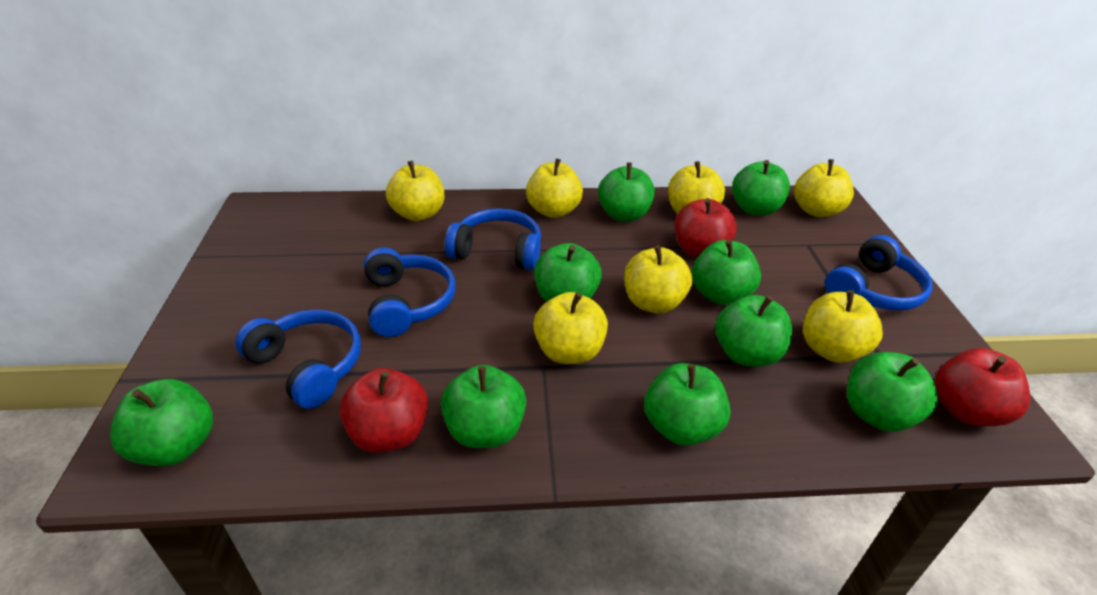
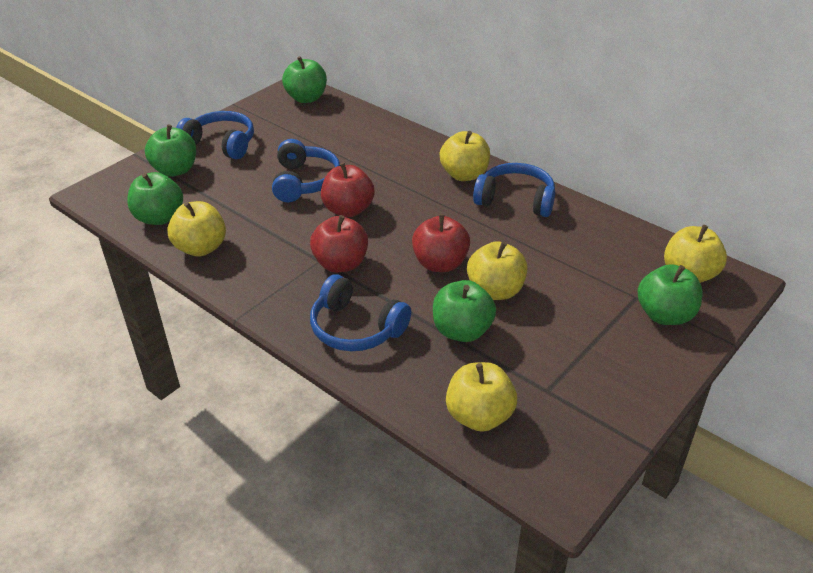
green apple: 9 -> 5
yellow apple: 7 -> 5

